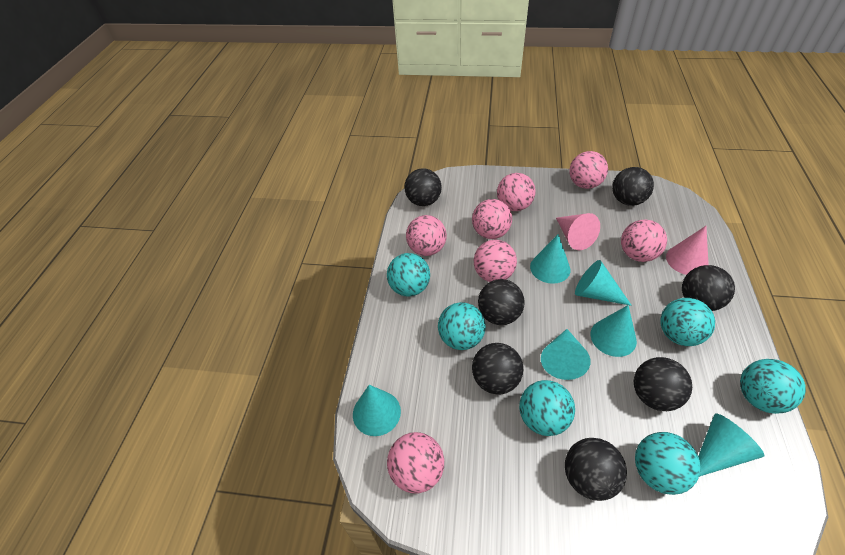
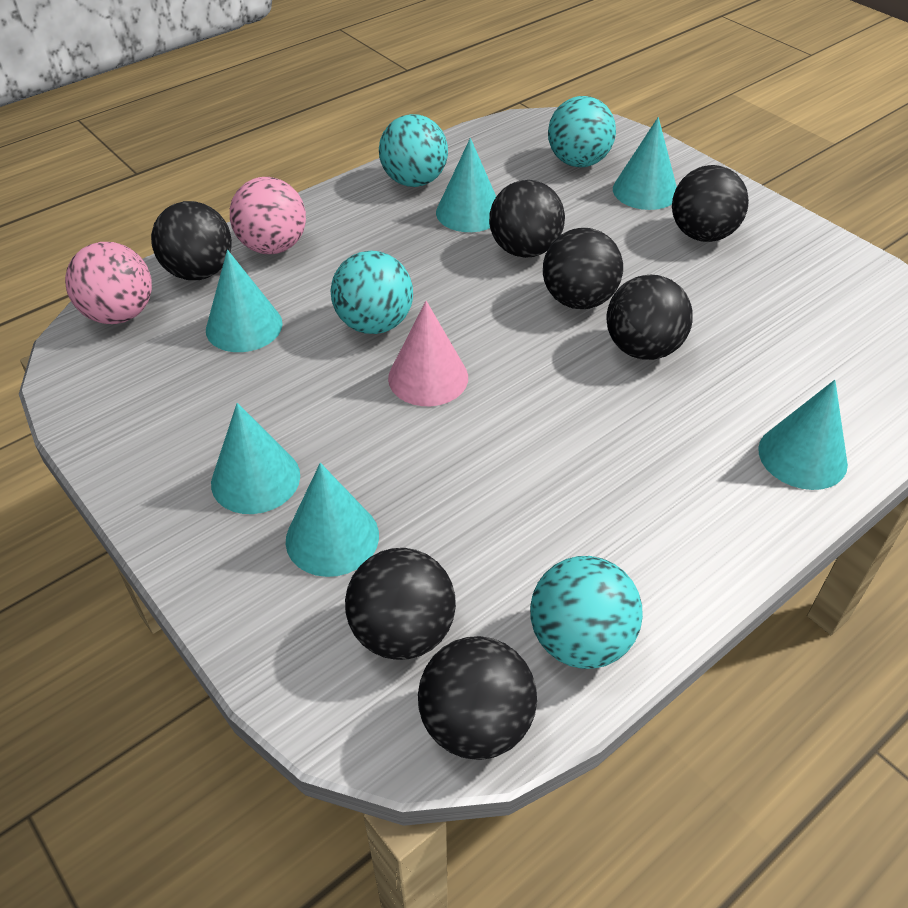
pink ball: 7 -> 2
pink cone: 2 -> 1
turquoise ball: 6 -> 4

